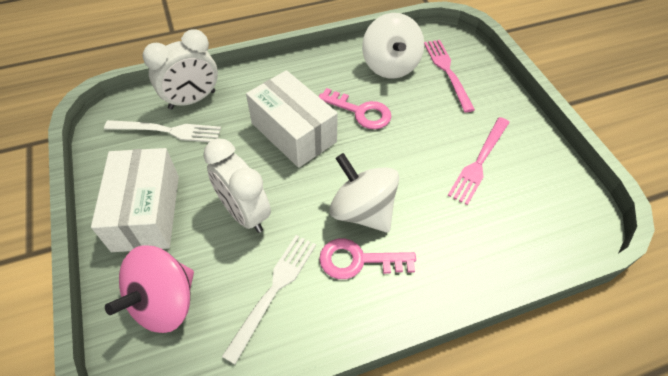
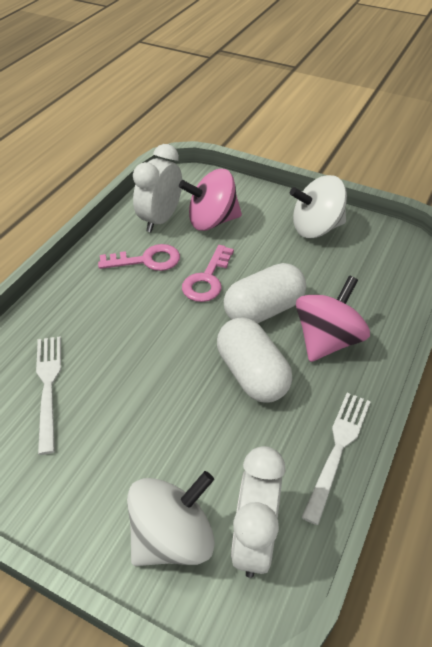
pink fork: 2 -> 0
pink spinning top: 1 -> 2
white box: 2 -> 0
white capsule: 0 -> 2

